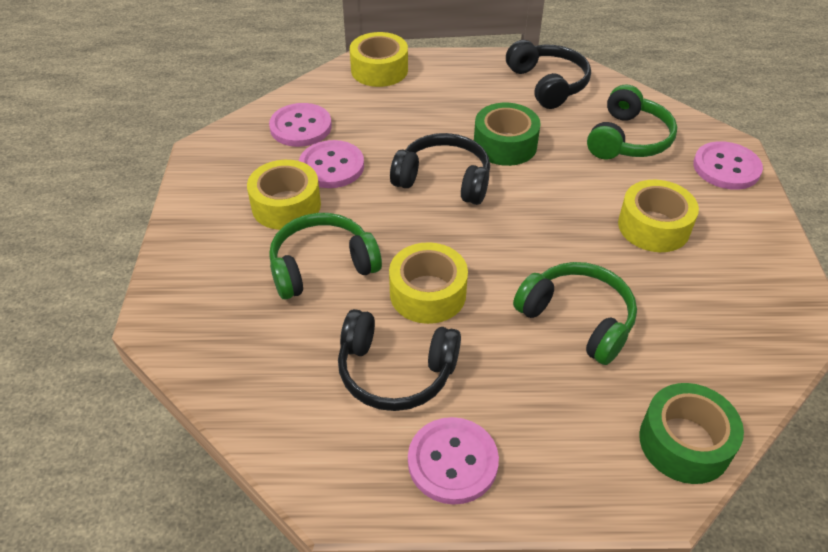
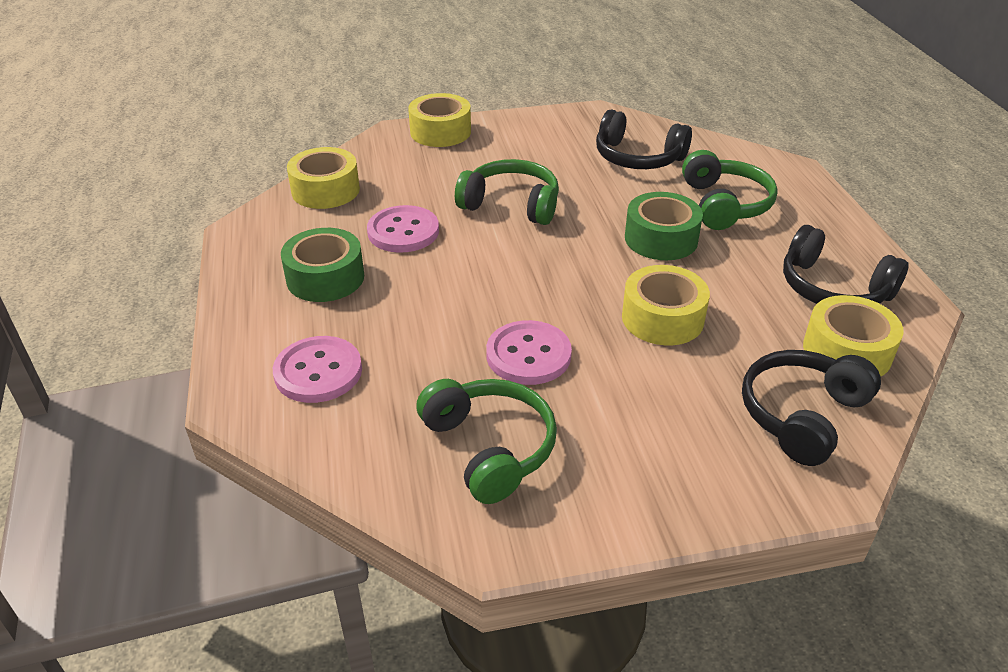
pink button: 4 -> 3

